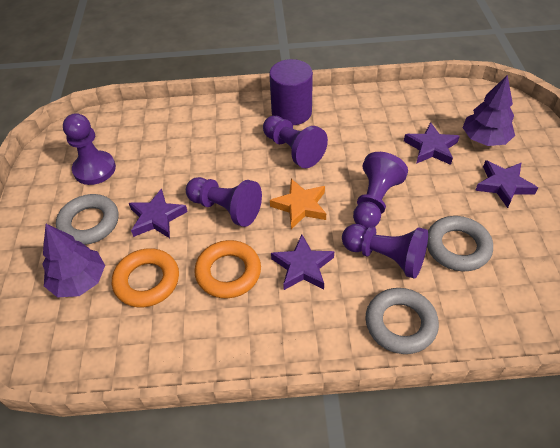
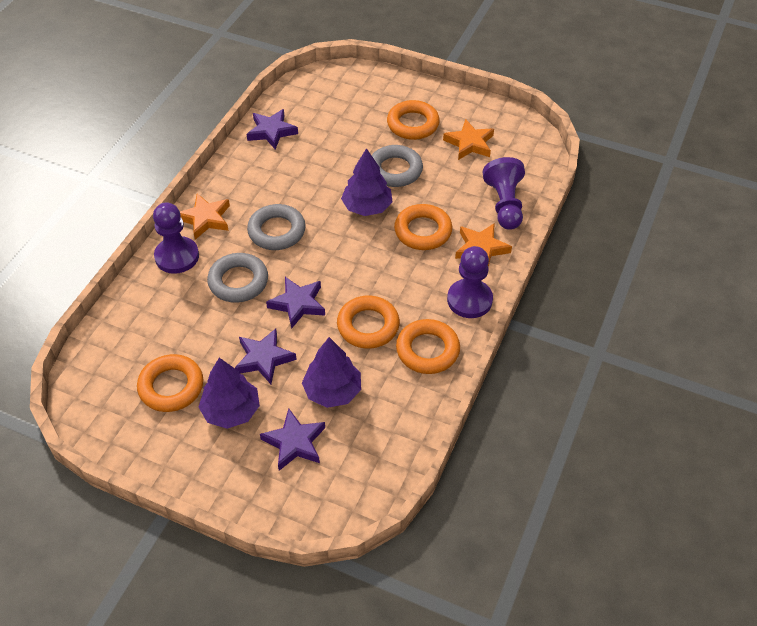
orange ring: 2 -> 5
orange star: 1 -> 3
purple cylinder: 1 -> 0
purple pawn: 5 -> 3
purple tree: 2 -> 3

